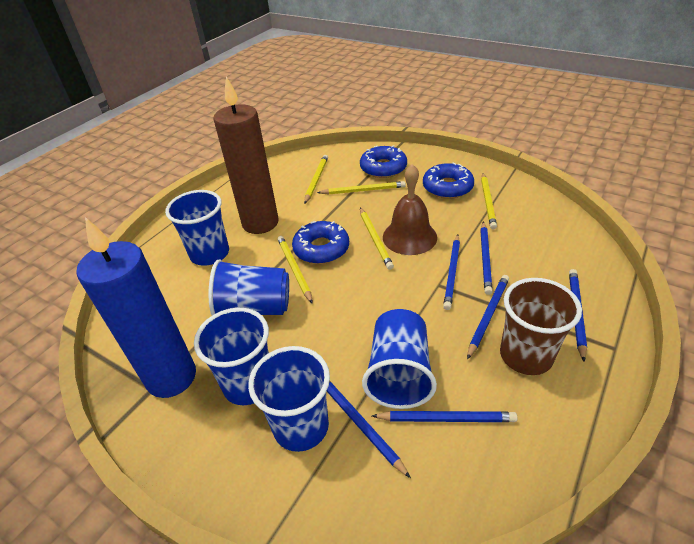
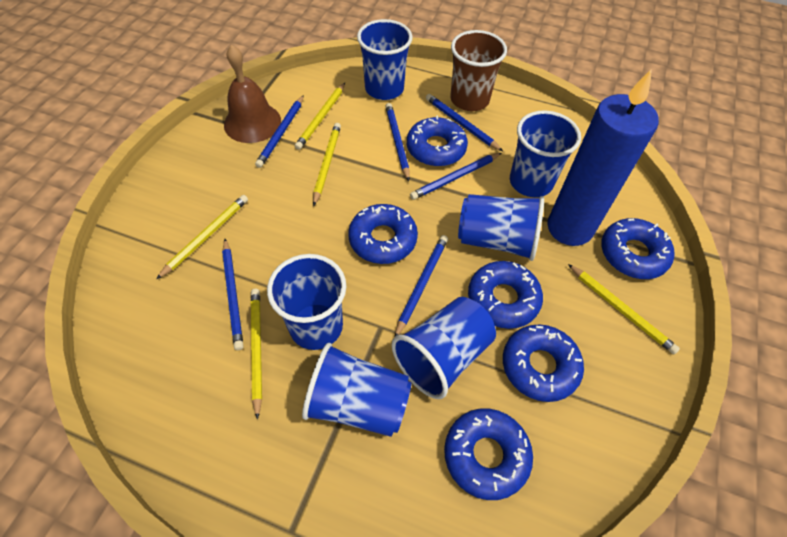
blue cup: 5 -> 6
blue donut: 3 -> 6
brown candle: 1 -> 0

